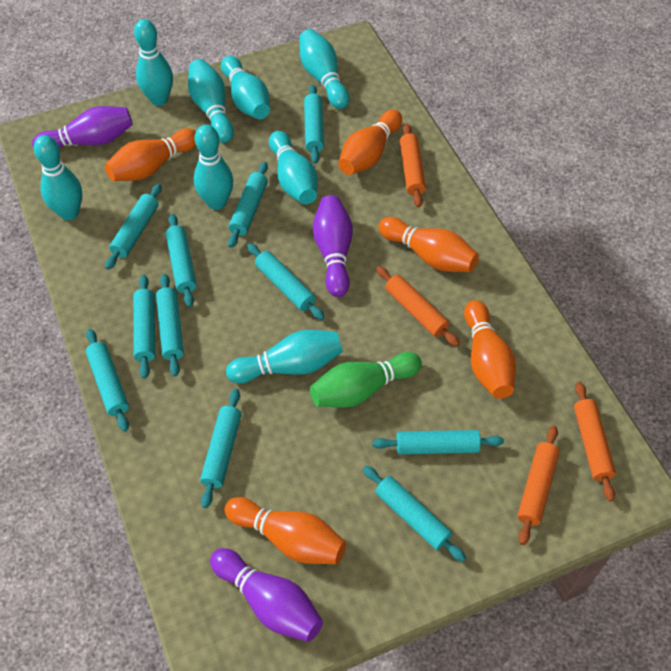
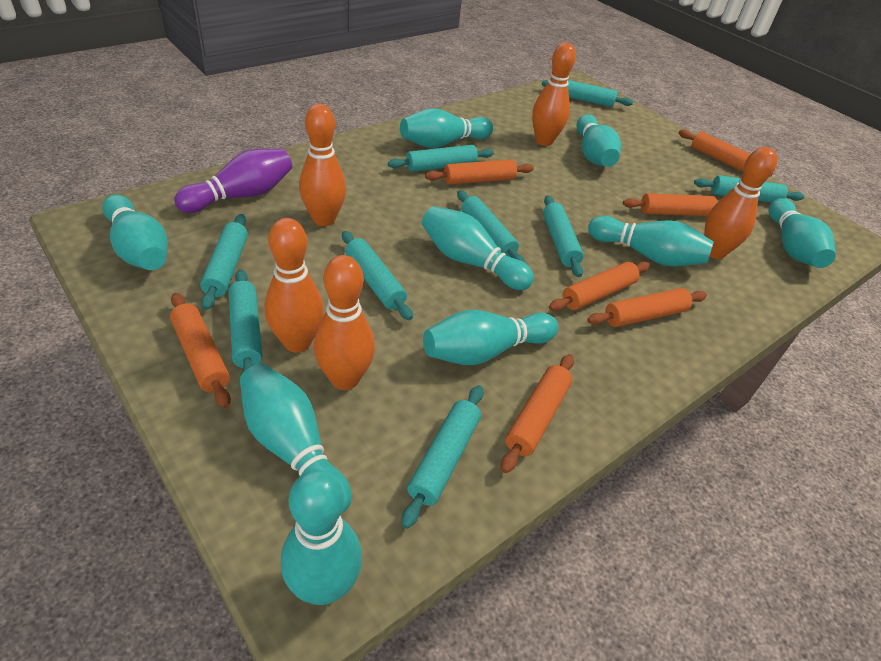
green bowling pin: 1 -> 0
orange rolling pin: 4 -> 7
purple bowling pin: 3 -> 1
turquoise bowling pin: 8 -> 9
turquoise rolling pin: 11 -> 9

